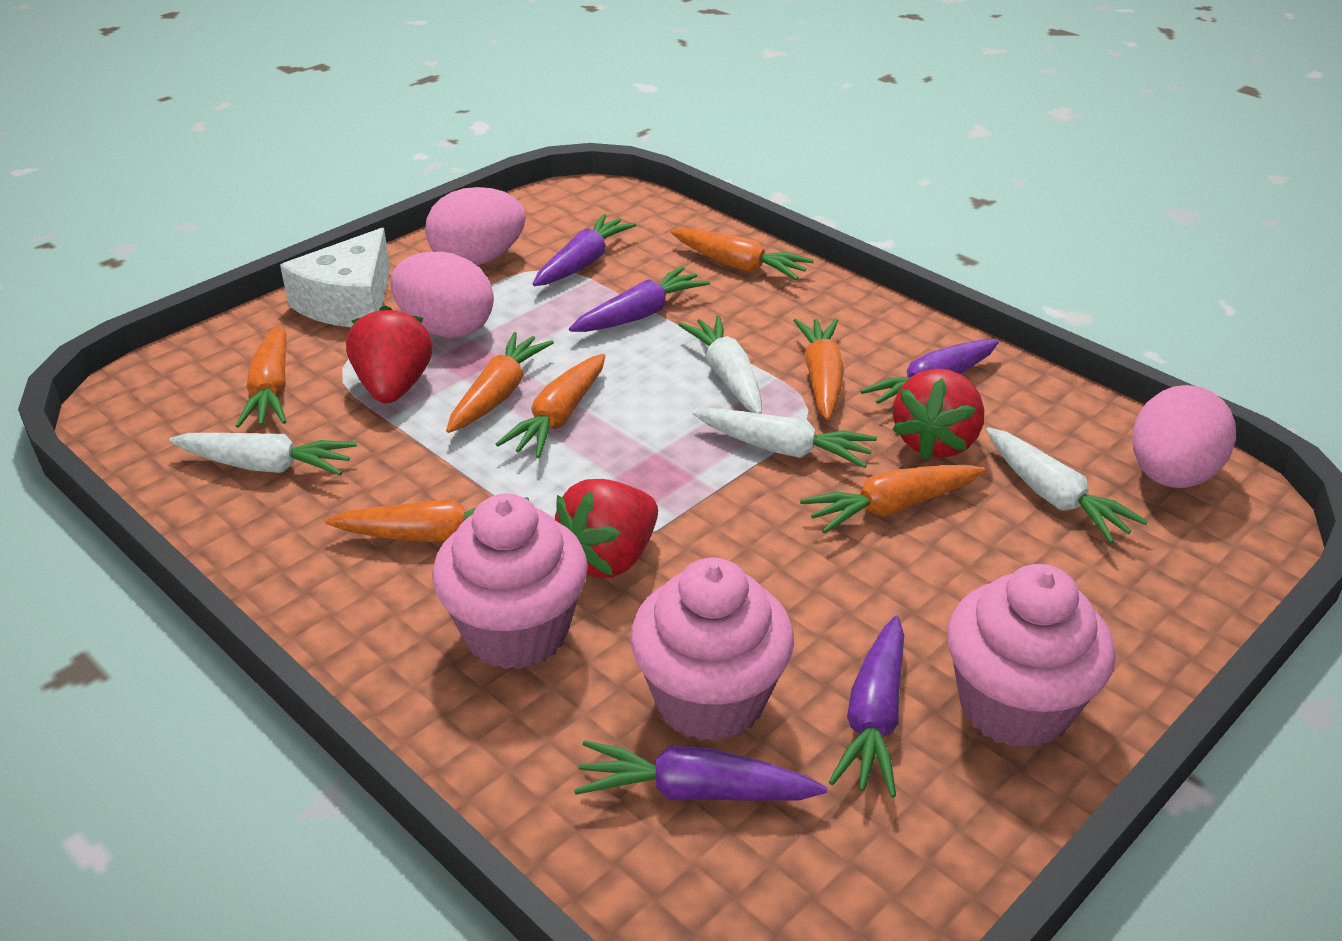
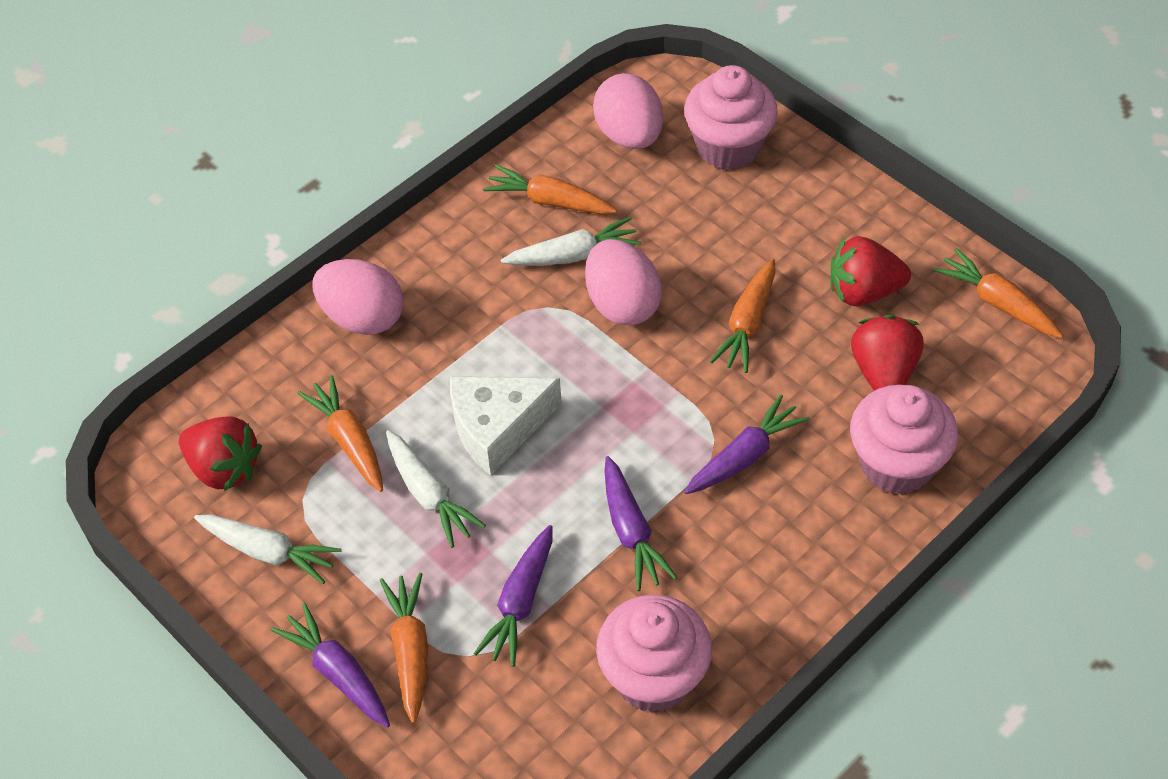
orange carrot: 7 -> 5
purple carrot: 5 -> 4
white carrot: 4 -> 3

